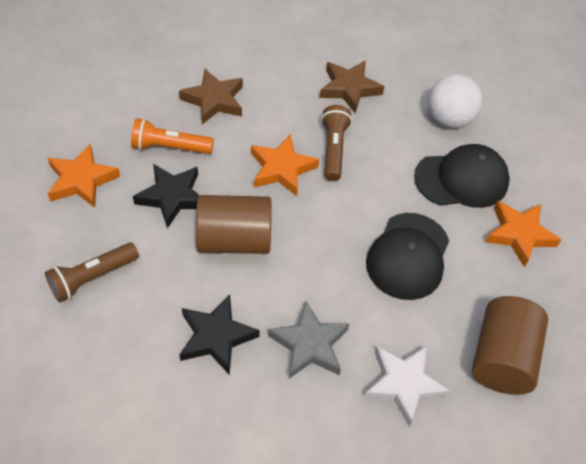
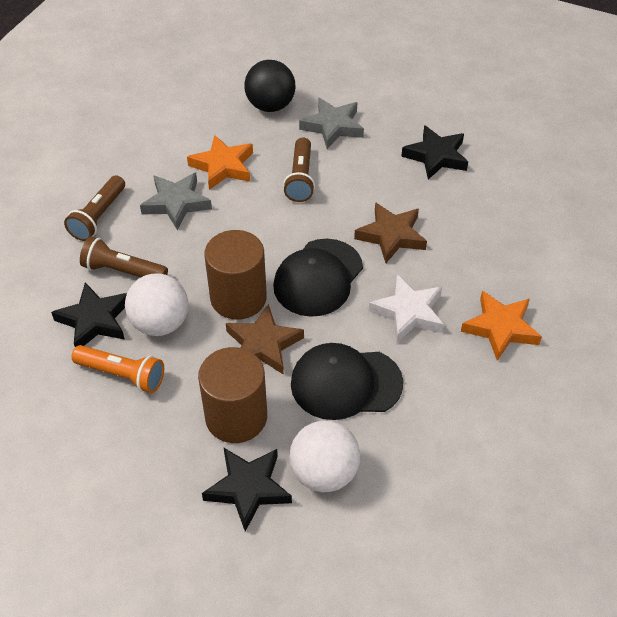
black ball: 0 -> 1
black star: 2 -> 3
brown flashlight: 2 -> 3
grey star: 1 -> 2
orange star: 3 -> 2
white ball: 1 -> 2

